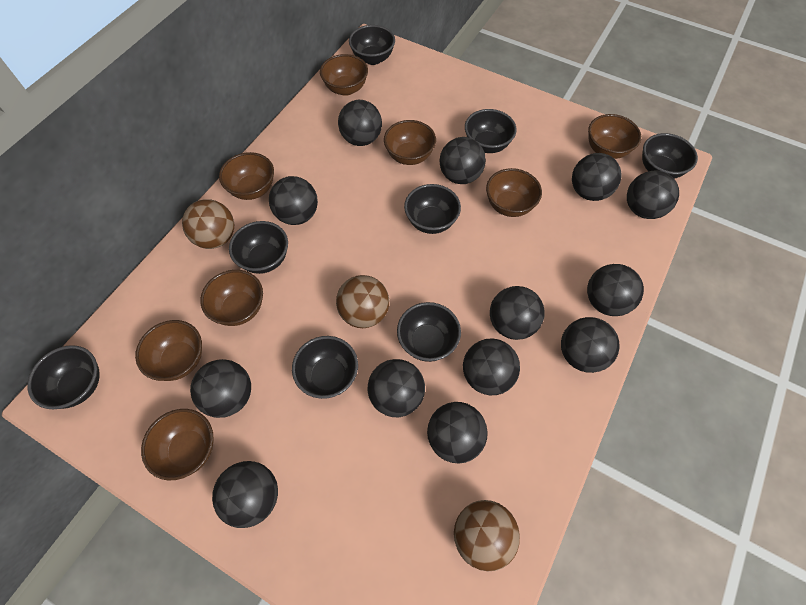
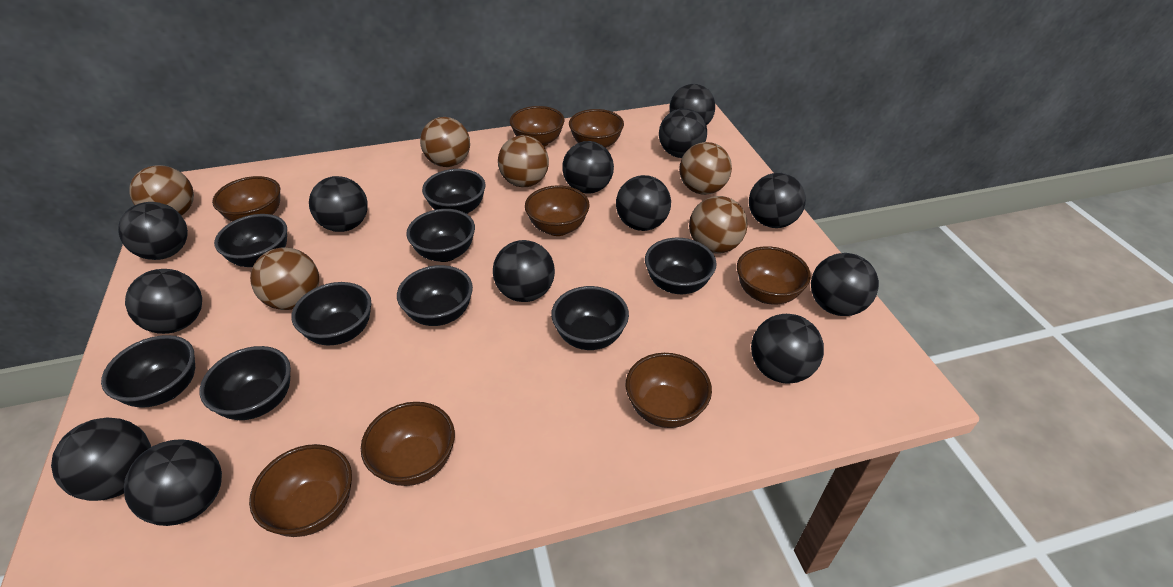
black bowl: 8 -> 9
brown ball: 3 -> 6

